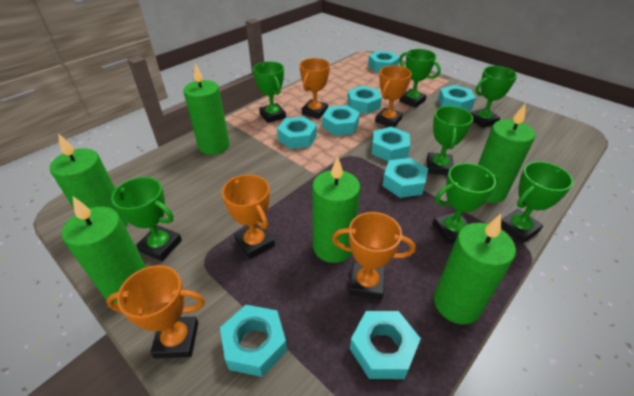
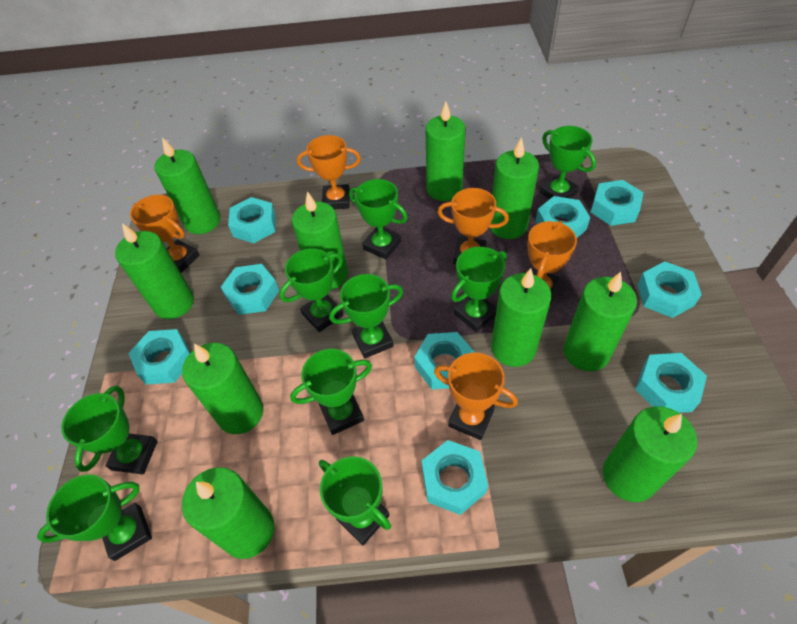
green candle: 6 -> 10
green trophy: 7 -> 9

